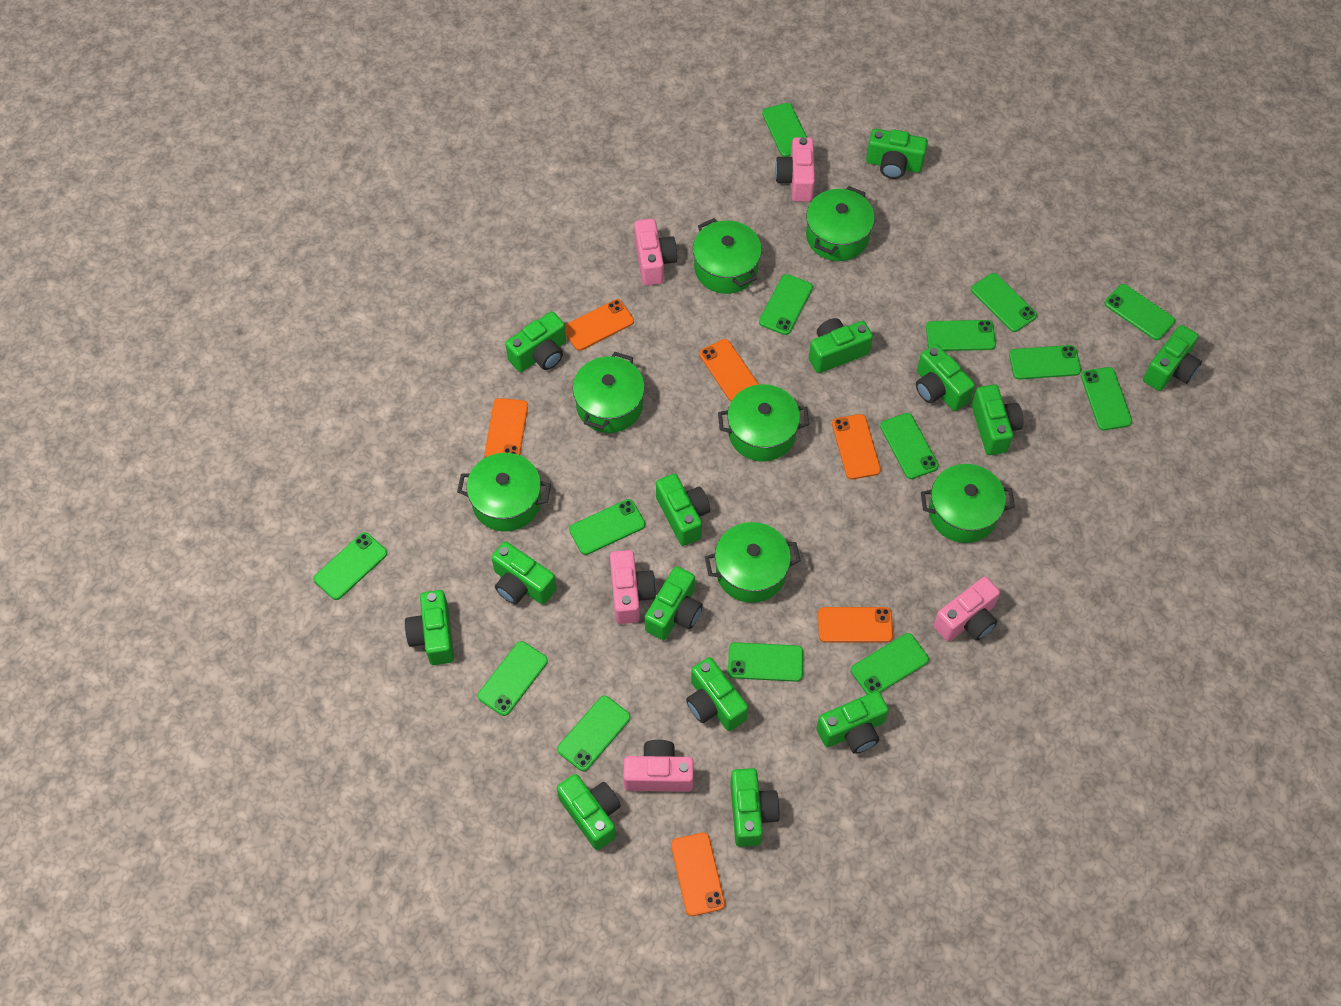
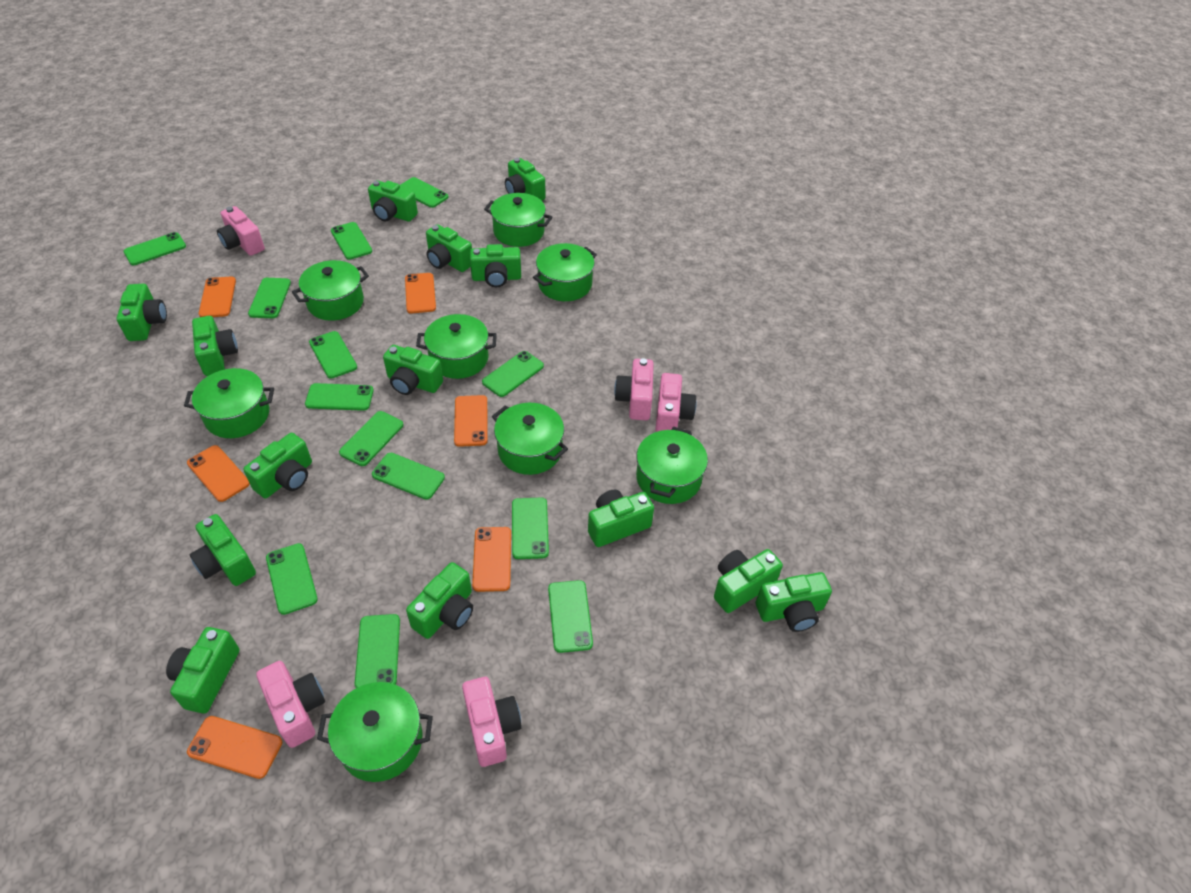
green phone: 14 -> 13
green pot: 7 -> 8

